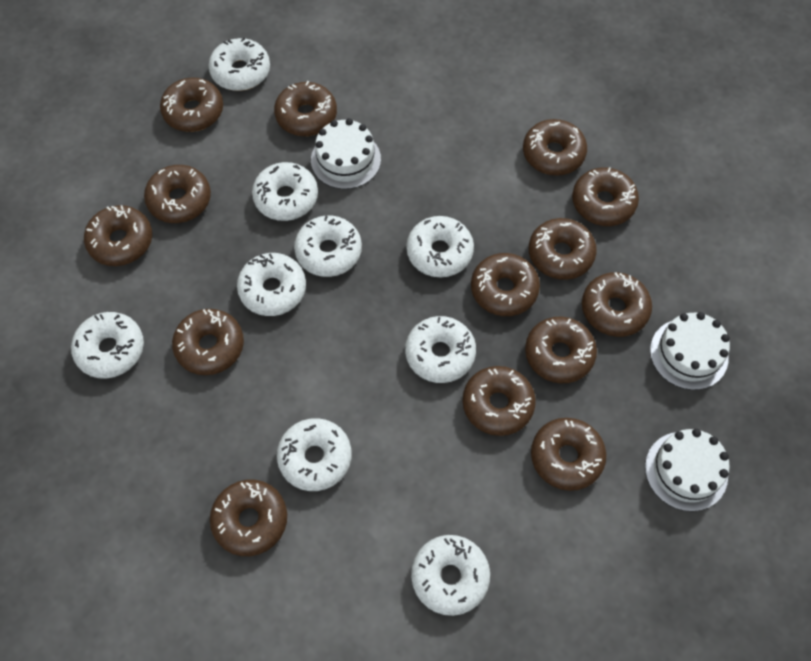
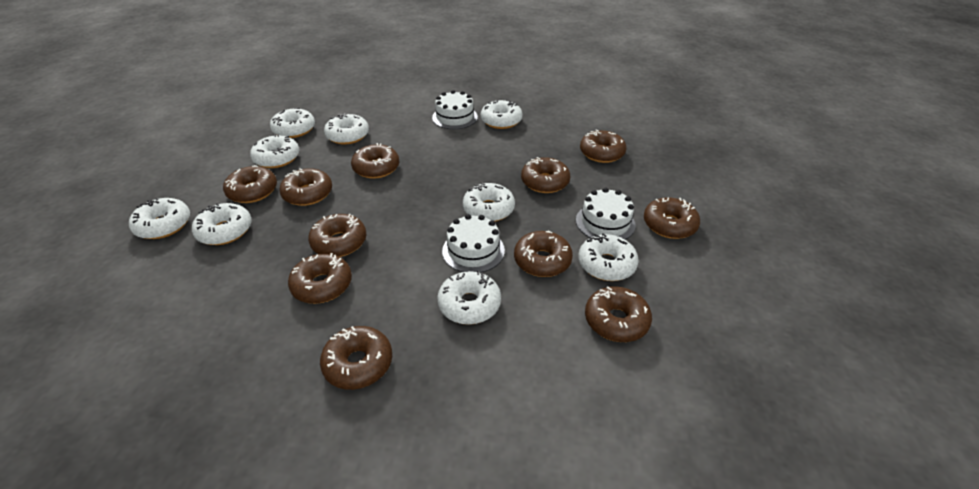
brown donut: 14 -> 11

